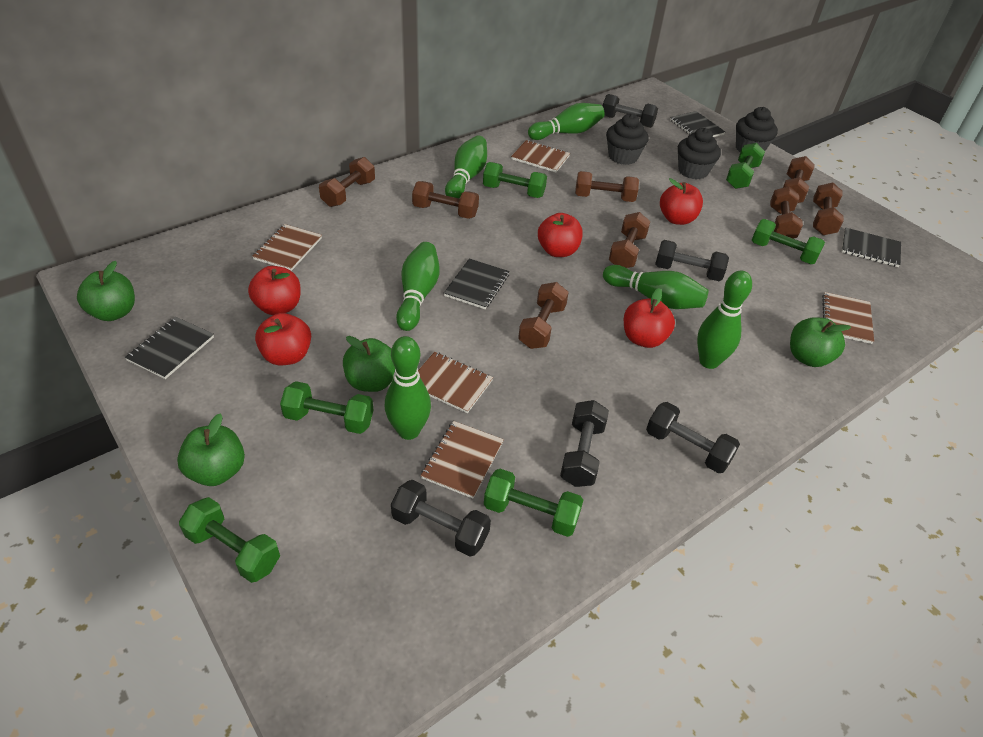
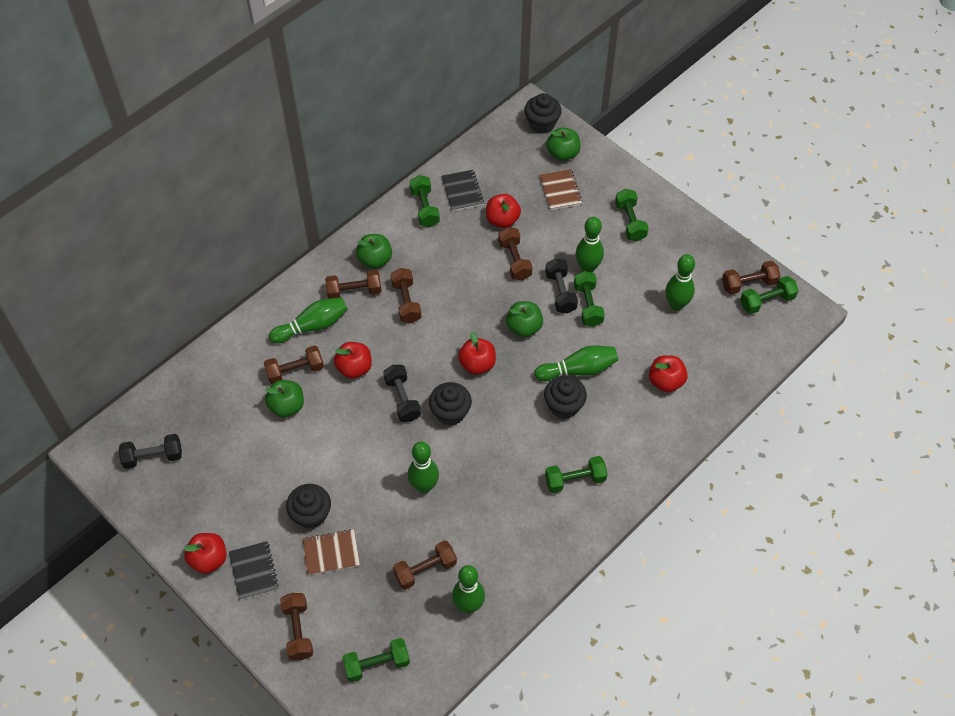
black cupcake: 3 -> 4
black dumbbell: 5 -> 3
black notebook: 4 -> 2
brown dumbbell: 8 -> 7
brown notebook: 5 -> 2

